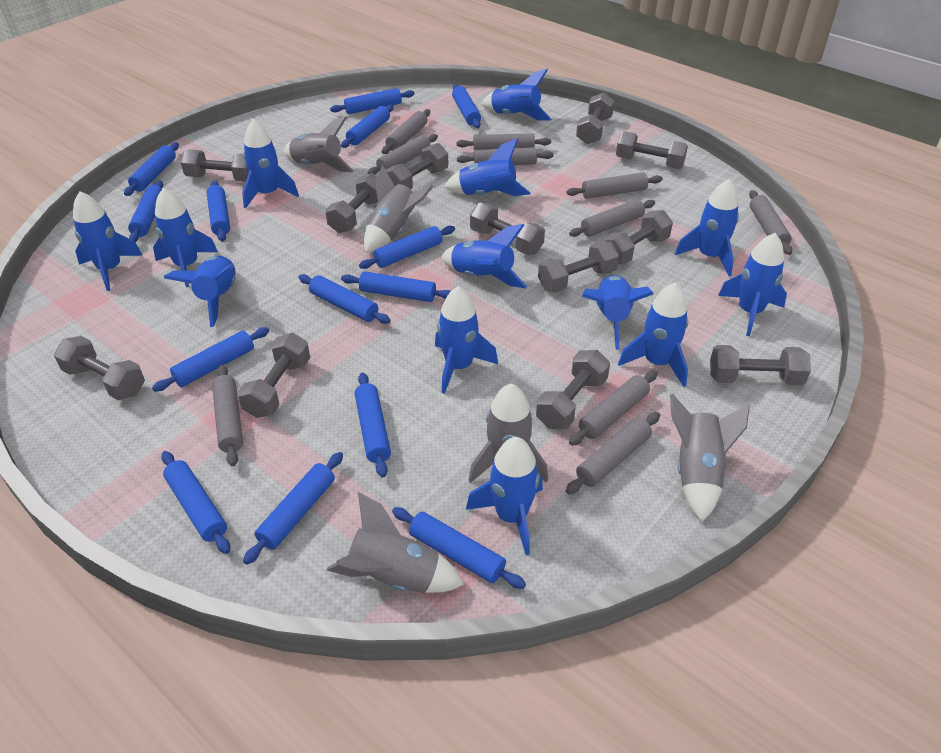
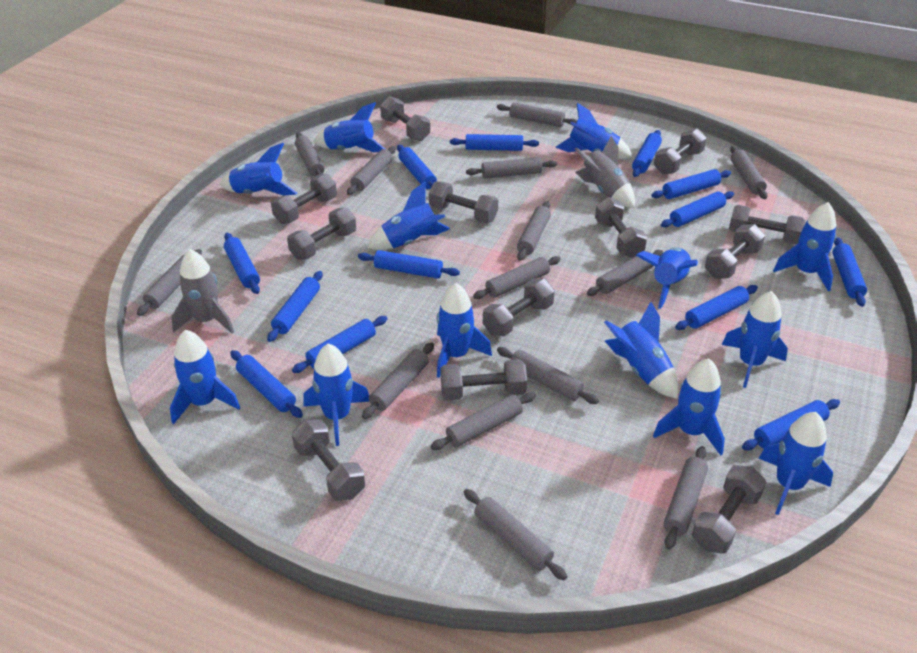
blue rolling pin: 14 -> 13
grey rocket: 5 -> 2
grey rolling pin: 10 -> 14

